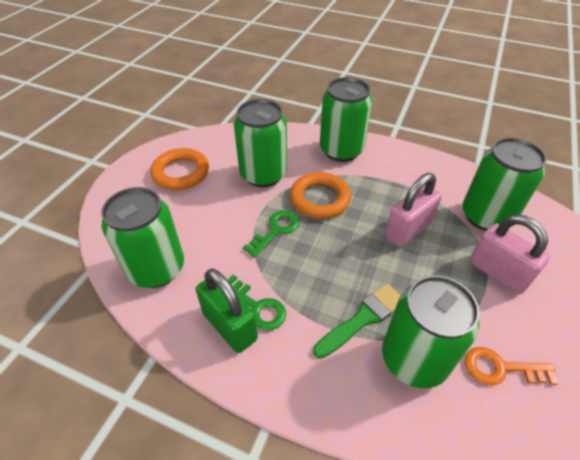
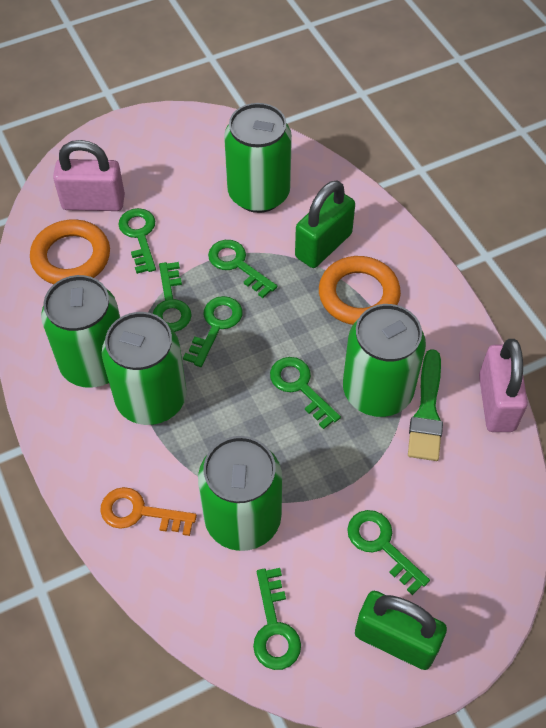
green key: 2 -> 7
green padlock: 1 -> 2

